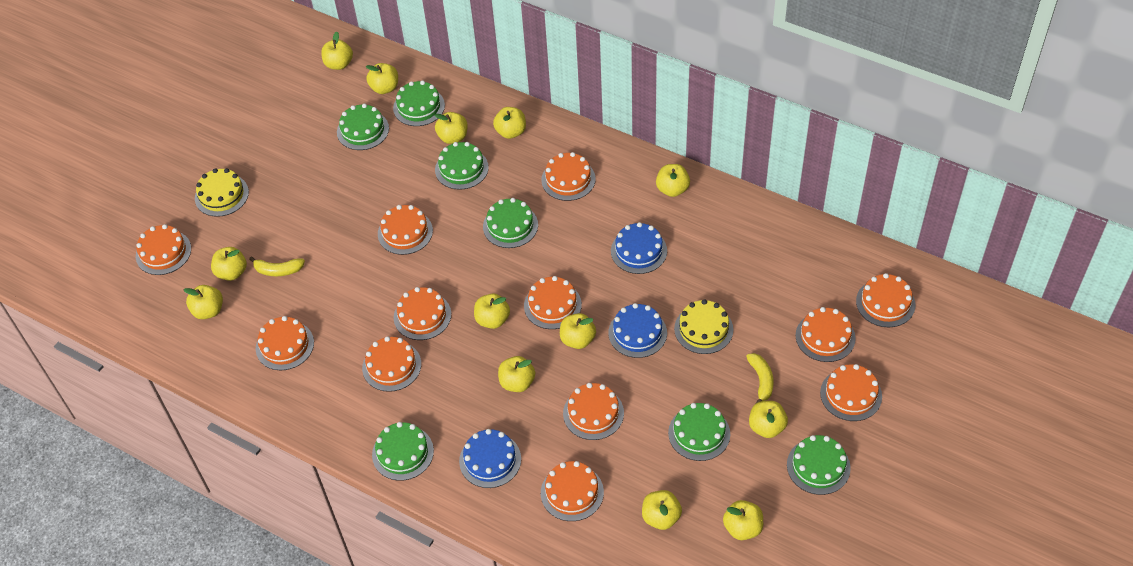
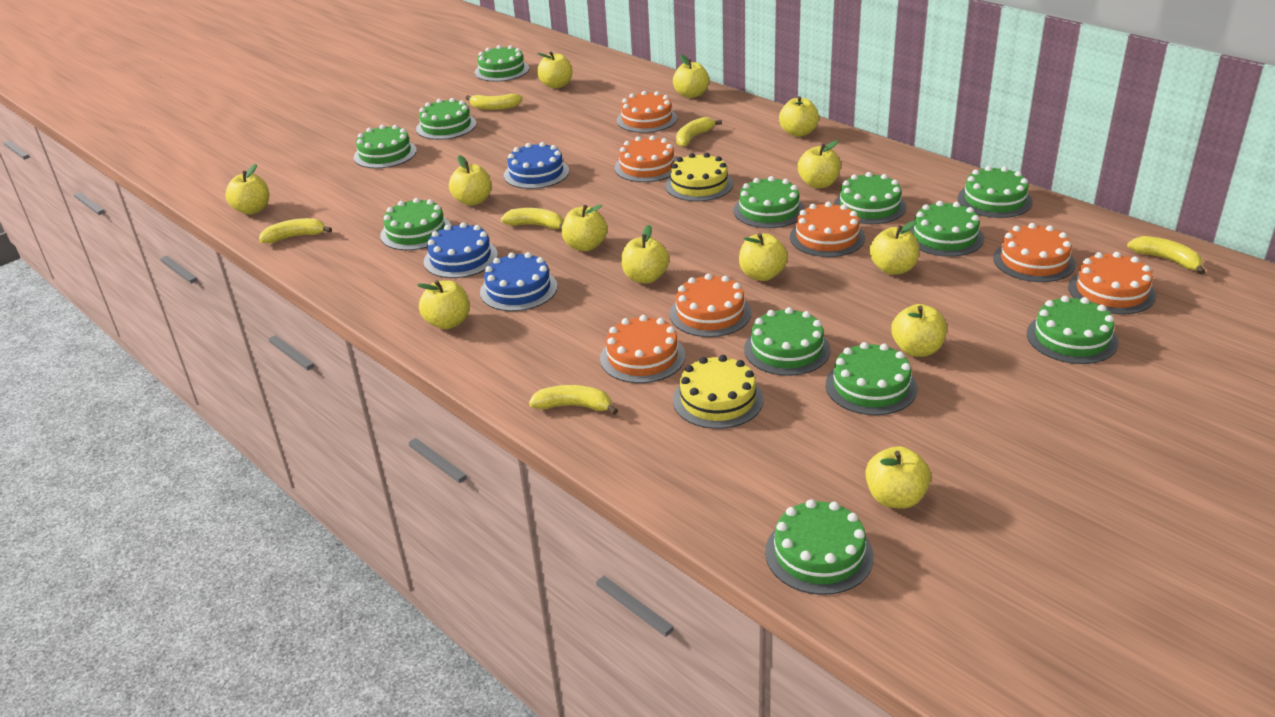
green cake: 7 -> 12
orange cake: 12 -> 7
yellow banana: 2 -> 6

